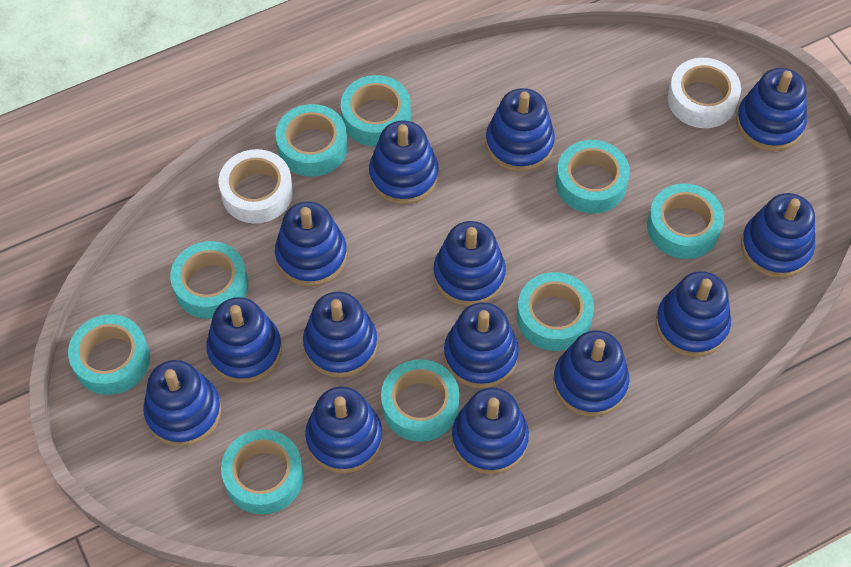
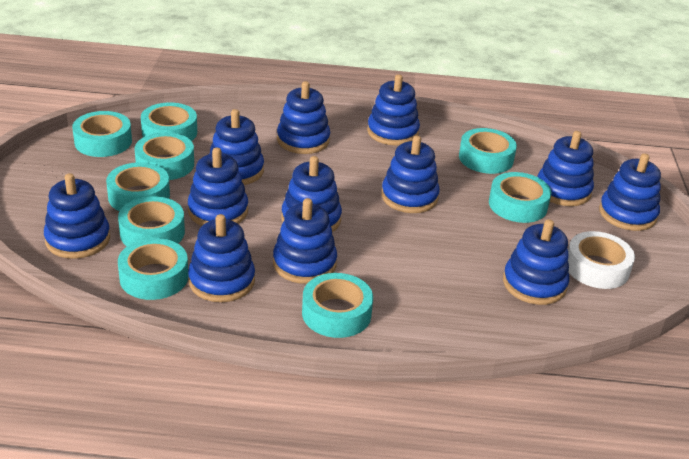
blue stacking toy: 14 -> 12
white tape: 2 -> 1

